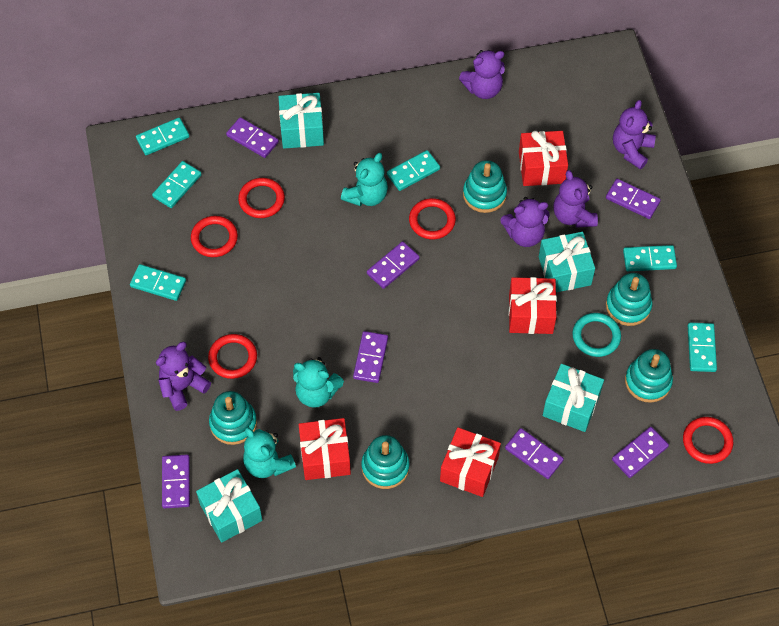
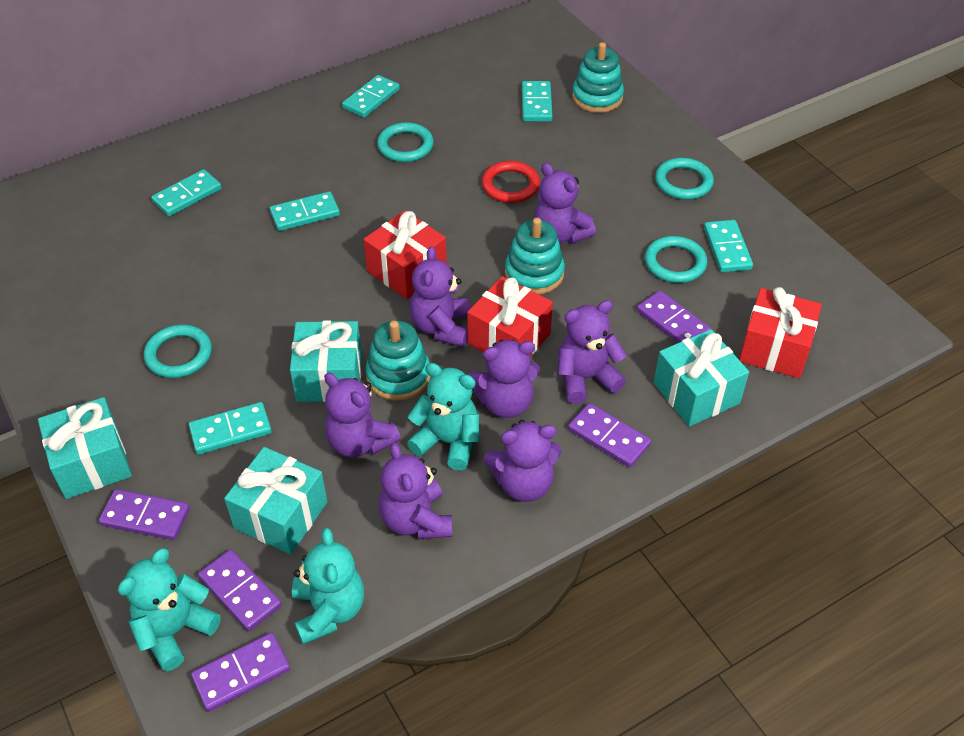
purple domino: 7 -> 5
purple teddy bear: 5 -> 7
red gift: 4 -> 3
red ring: 5 -> 1
turquoise ring: 1 -> 4
turquoise stacking toy: 5 -> 3

